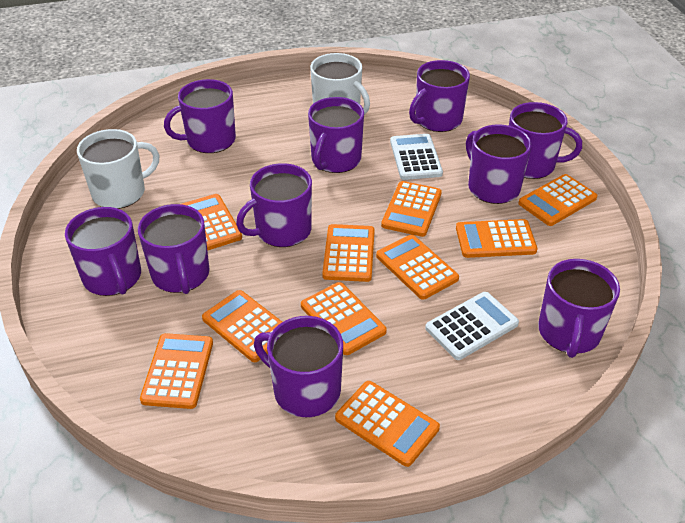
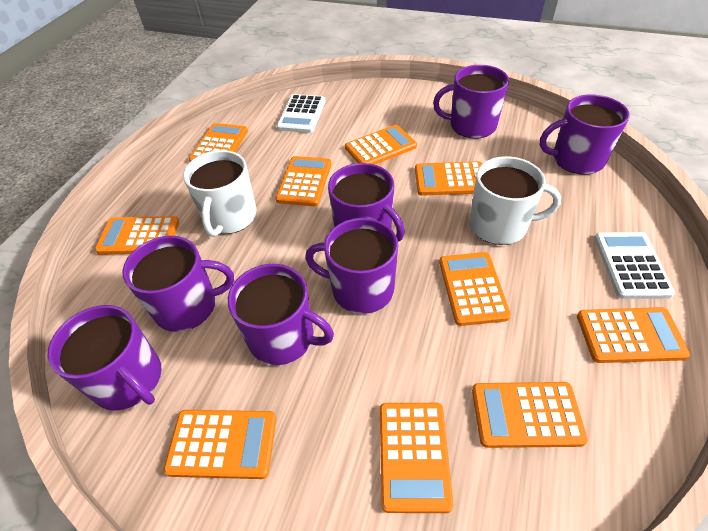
purple mug: 10 -> 7

